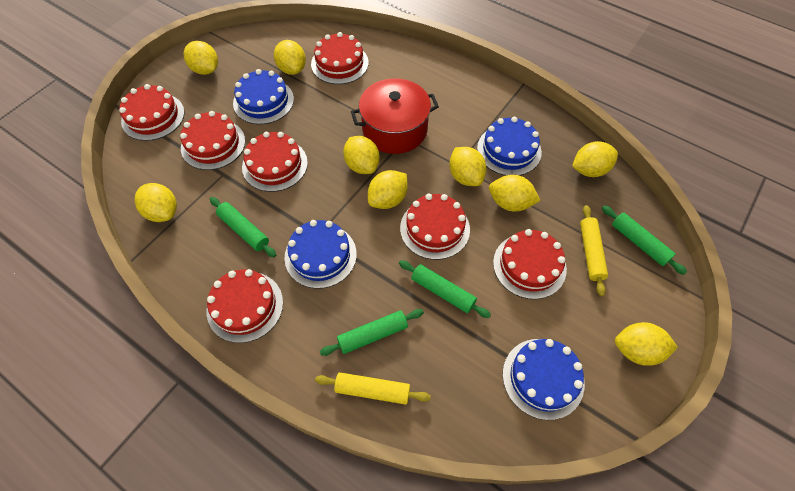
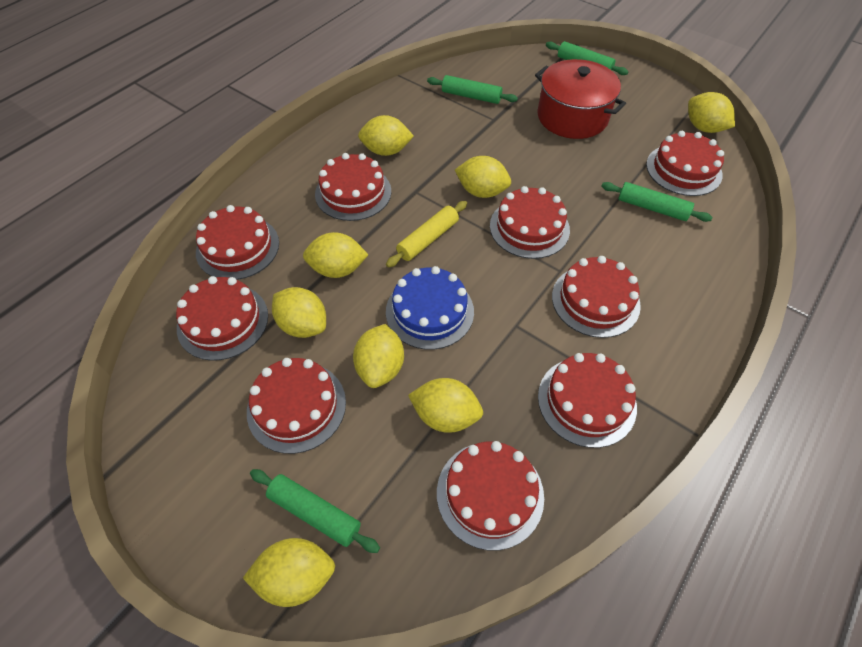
blue cake: 4 -> 1
red cake: 7 -> 9
yellow lemon: 9 -> 8
yellow rolling pin: 2 -> 1

